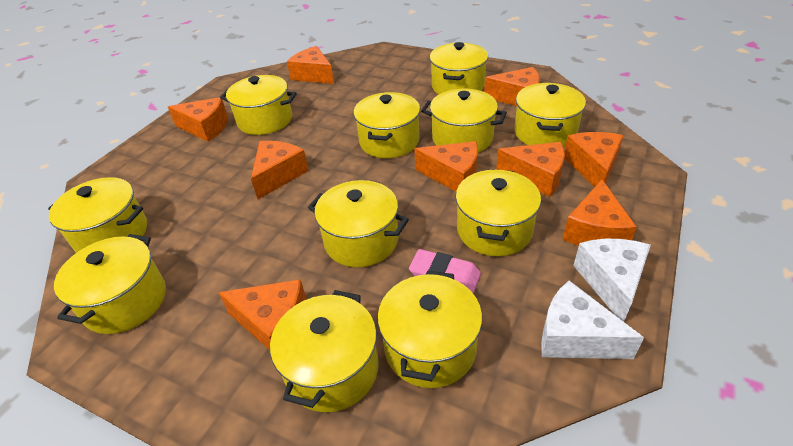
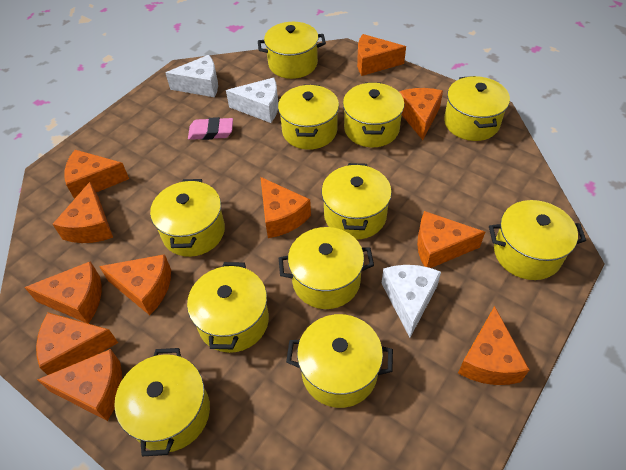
orange cheese: 9 -> 11
white cheese: 2 -> 3

